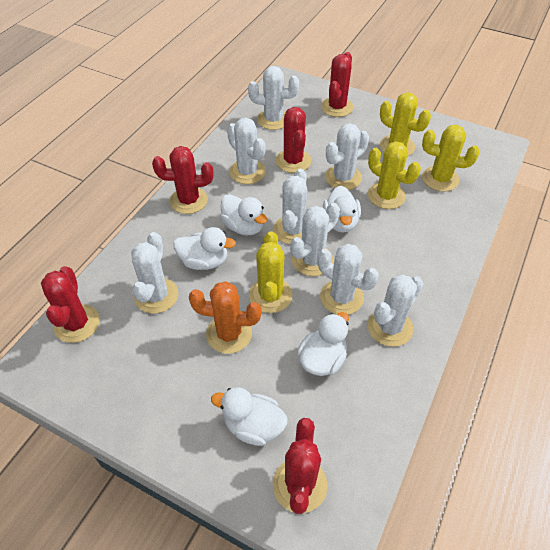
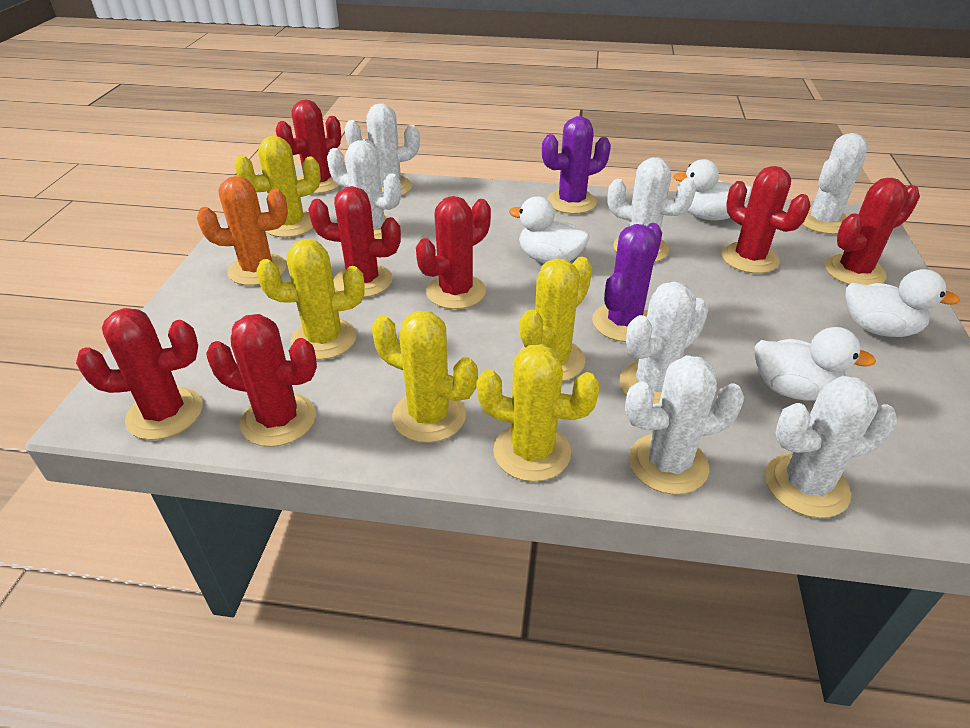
purple cactus: 0 -> 2
red cactus: 5 -> 7
white cactus: 8 -> 7
white duck: 5 -> 4
yellow cactus: 4 -> 5

